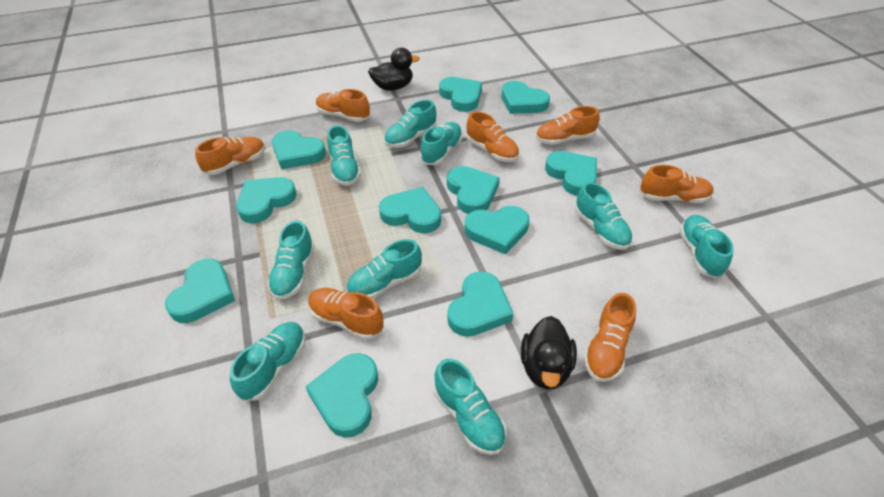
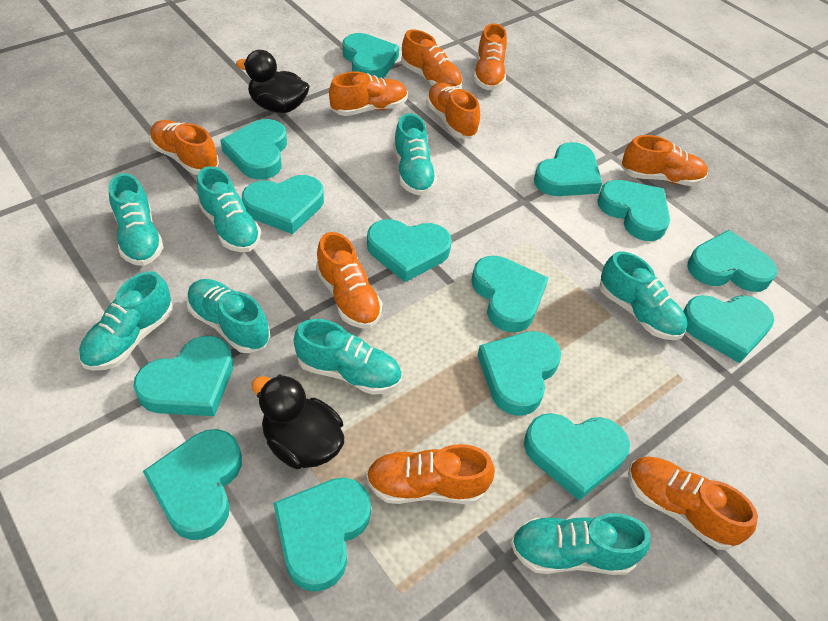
orange shoe: 7 -> 9
turquoise heart: 11 -> 14
turquoise shoe: 9 -> 8

